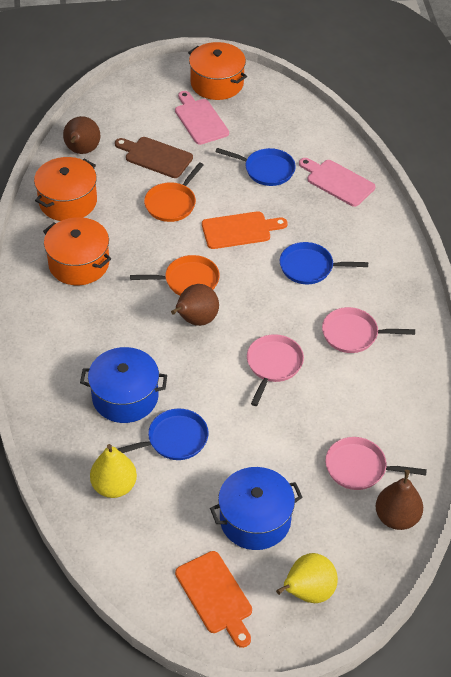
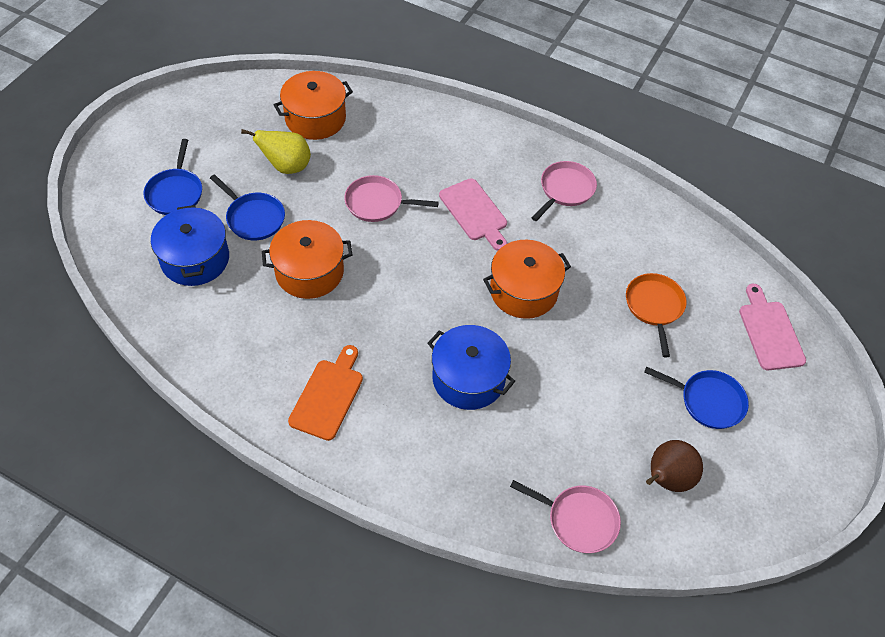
brown cutting board: 1 -> 0
brown pear: 3 -> 1
orange cutting board: 2 -> 1
orange pan: 2 -> 1
yellow pear: 2 -> 1

